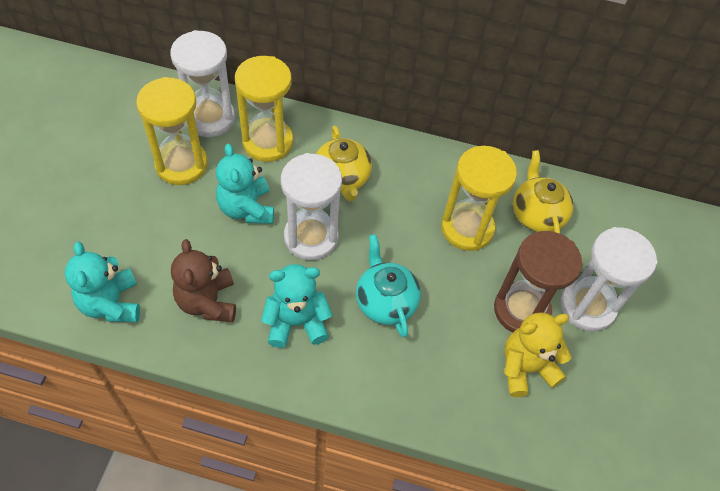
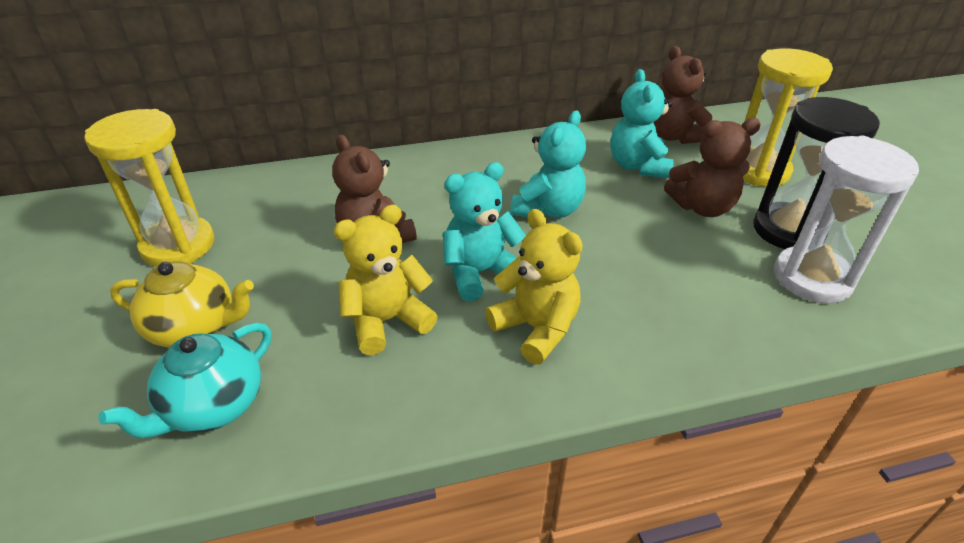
black hourglass: 0 -> 1
brown hourglass: 1 -> 0
brown teddy bear: 1 -> 3
white hourglass: 3 -> 1
yellow hourglass: 3 -> 2
yellow teapot: 2 -> 1
yellow teddy bear: 1 -> 2

